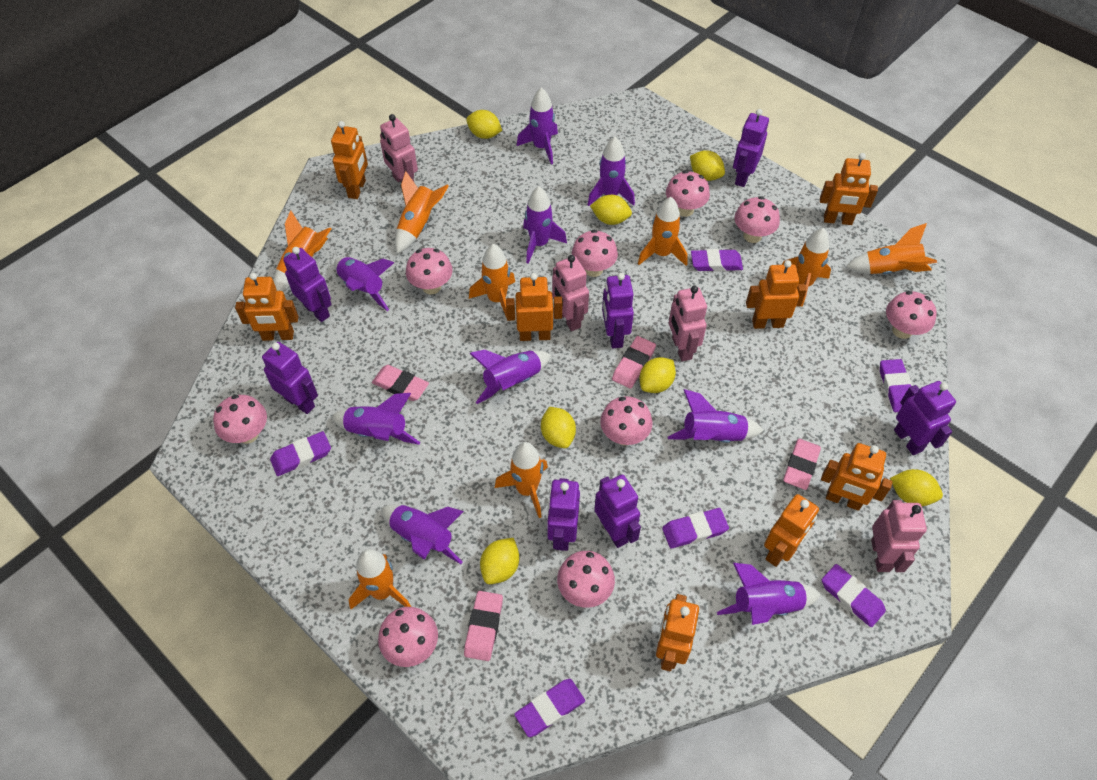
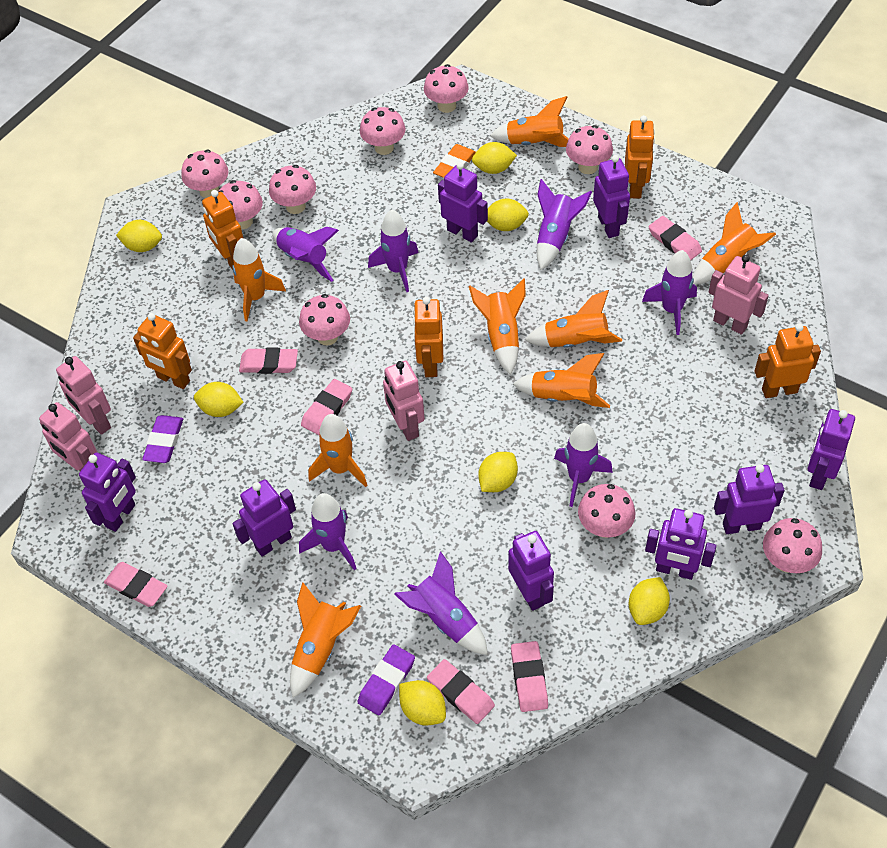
orange eraser: 0 -> 1
orange robot: 8 -> 5
pink eraser: 4 -> 6
purple eraser: 6 -> 2
purple robot: 7 -> 8
purple rocket: 9 -> 7

